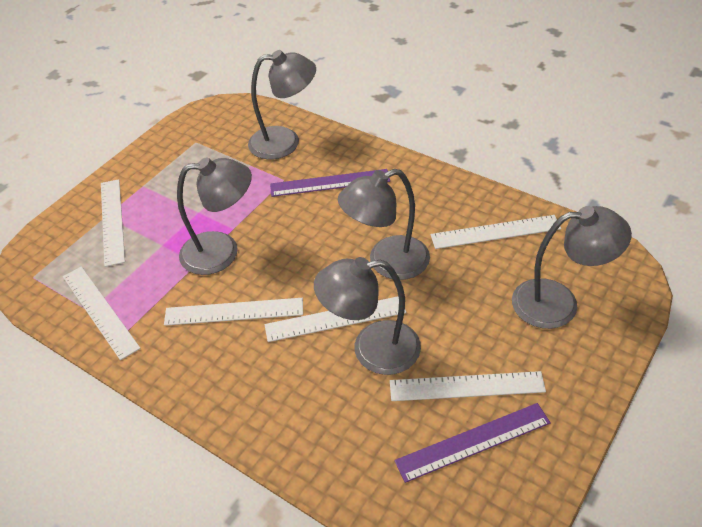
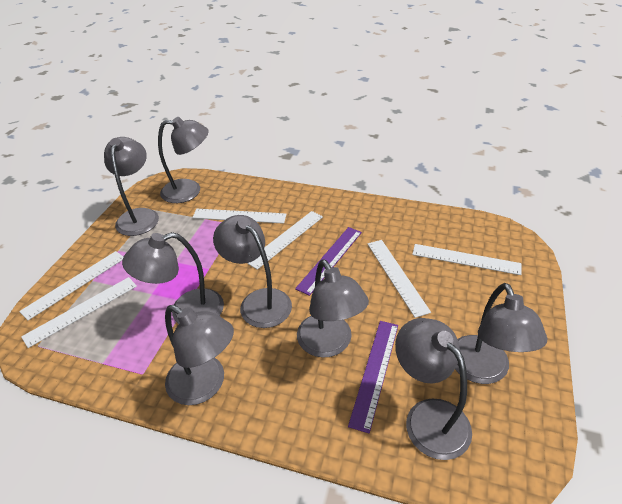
grey lamp: 5 -> 8

